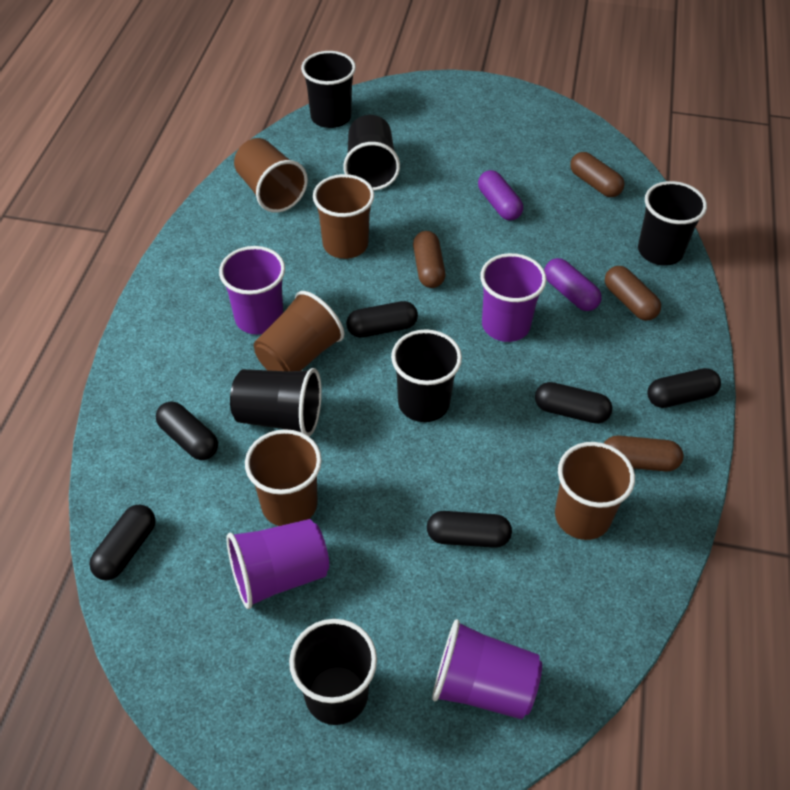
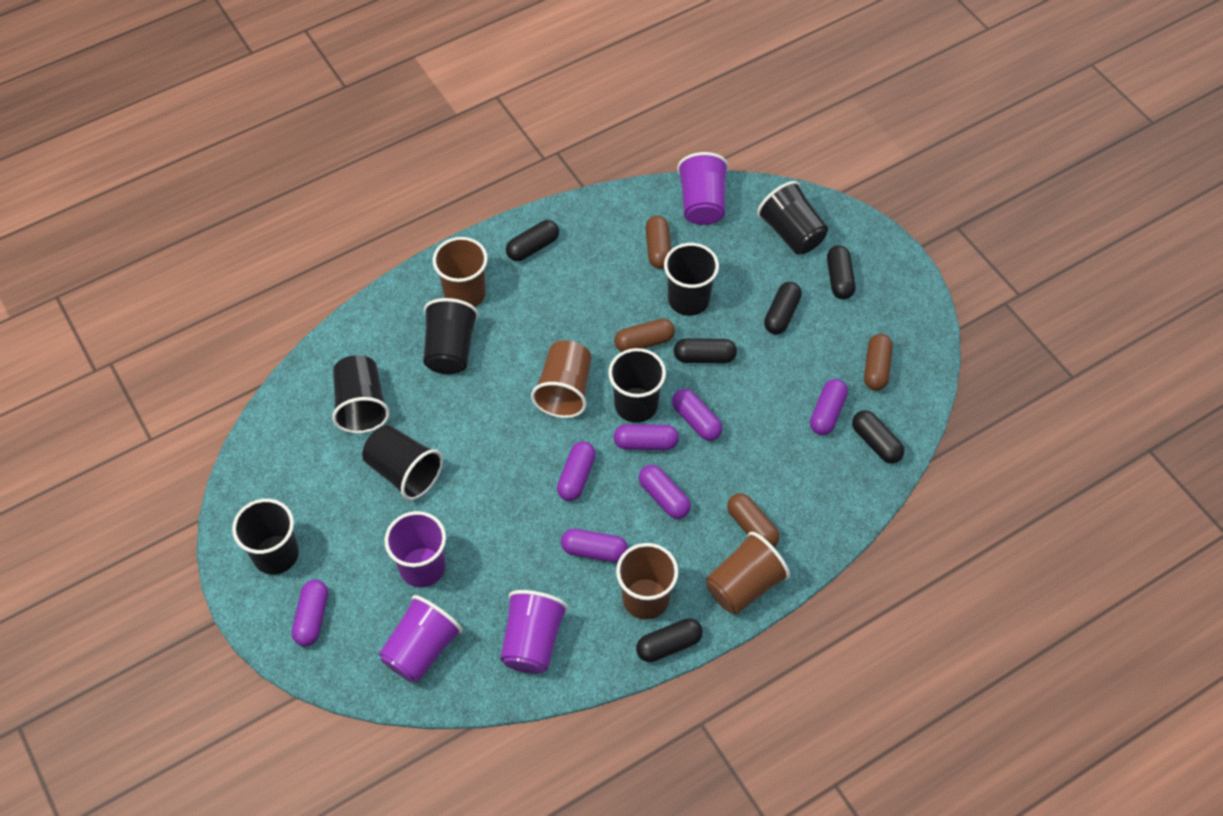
black cup: 6 -> 7
brown cup: 5 -> 4
purple capsule: 2 -> 7

